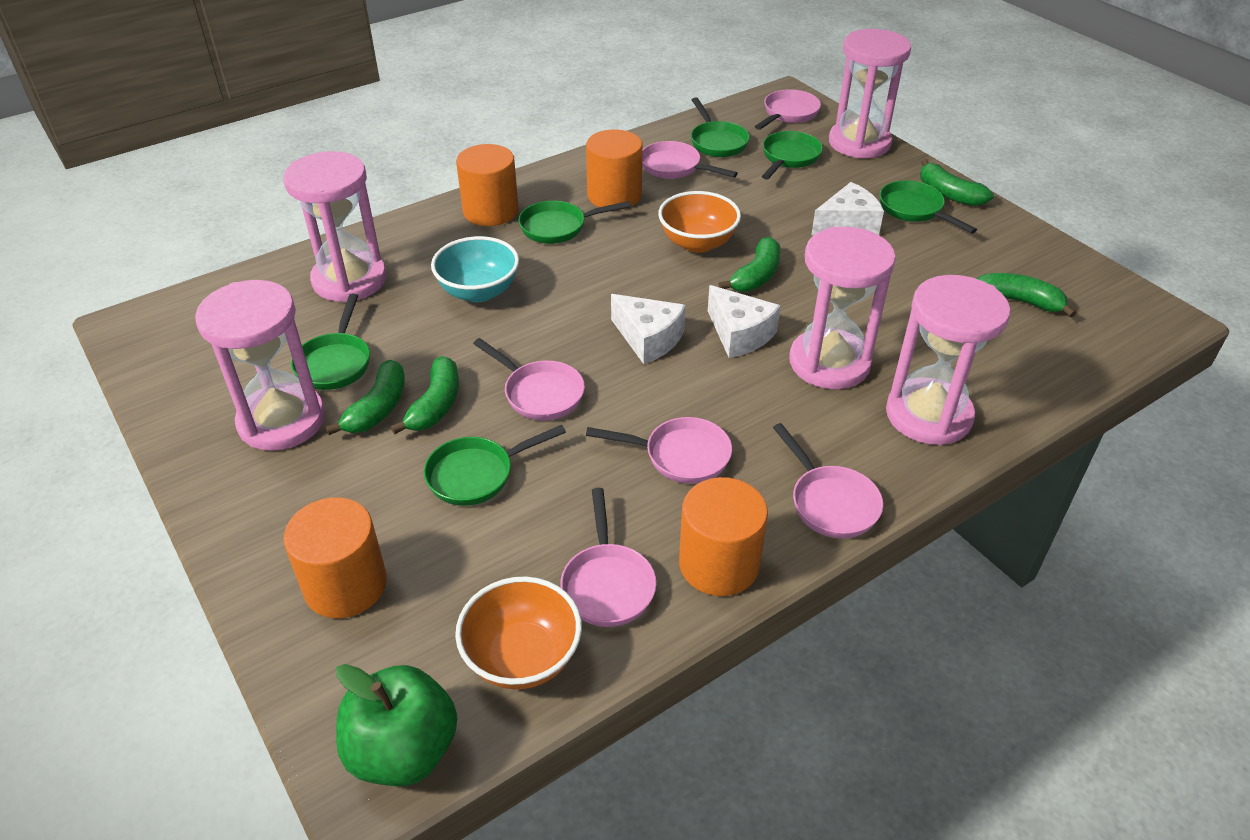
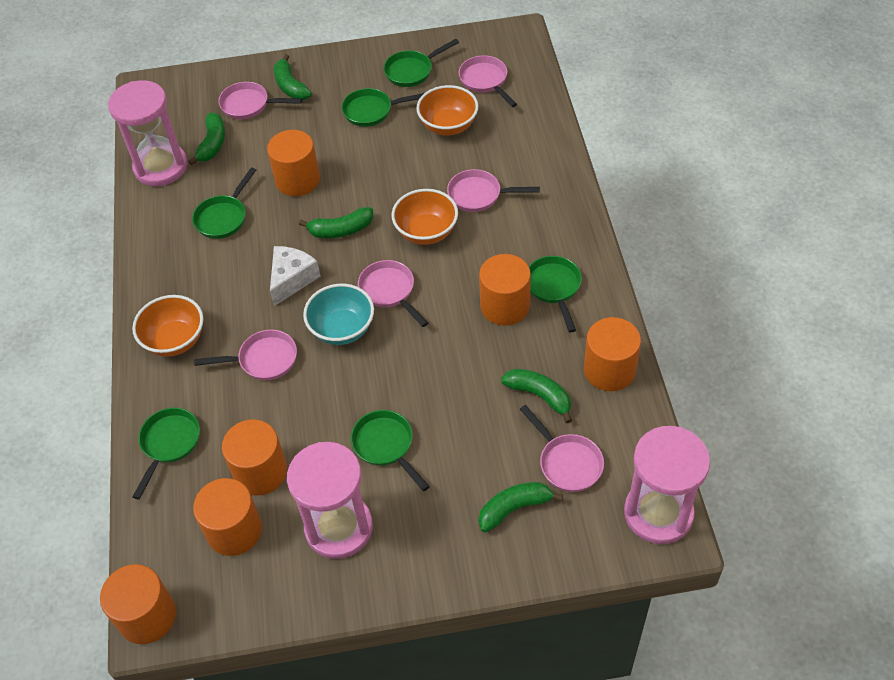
green apple: 1 -> 0
orange bowl: 2 -> 3
orange cylinder: 4 -> 6
pink hourglass: 5 -> 3
white cheese: 3 -> 1

